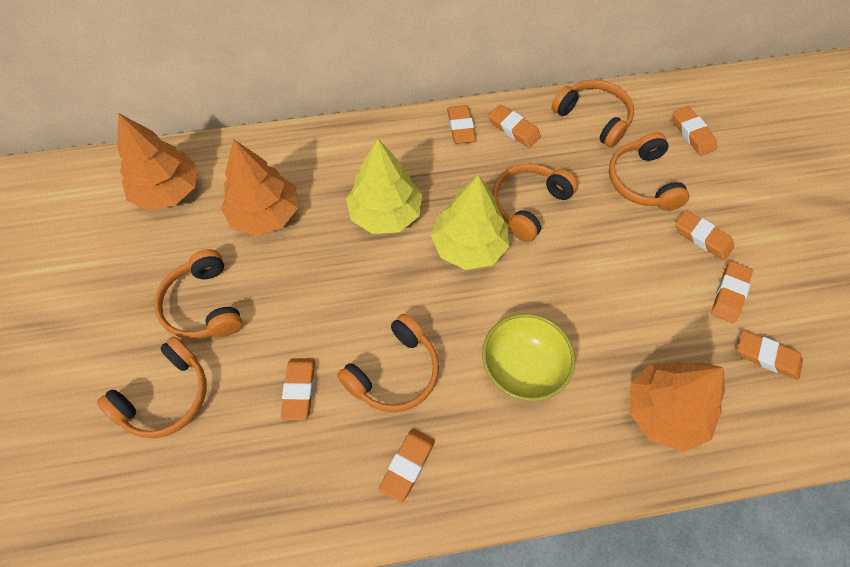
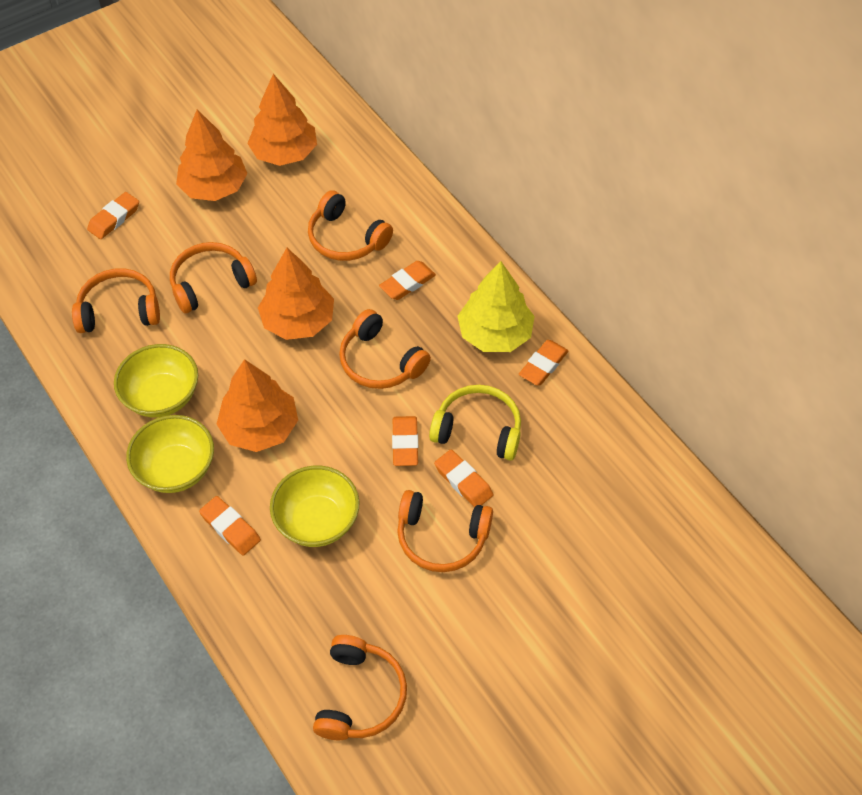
orange eraser: 8 -> 6
orange tree: 3 -> 4
yellow bowl: 1 -> 3
yellow headphones: 0 -> 1
yellow tree: 2 -> 1

